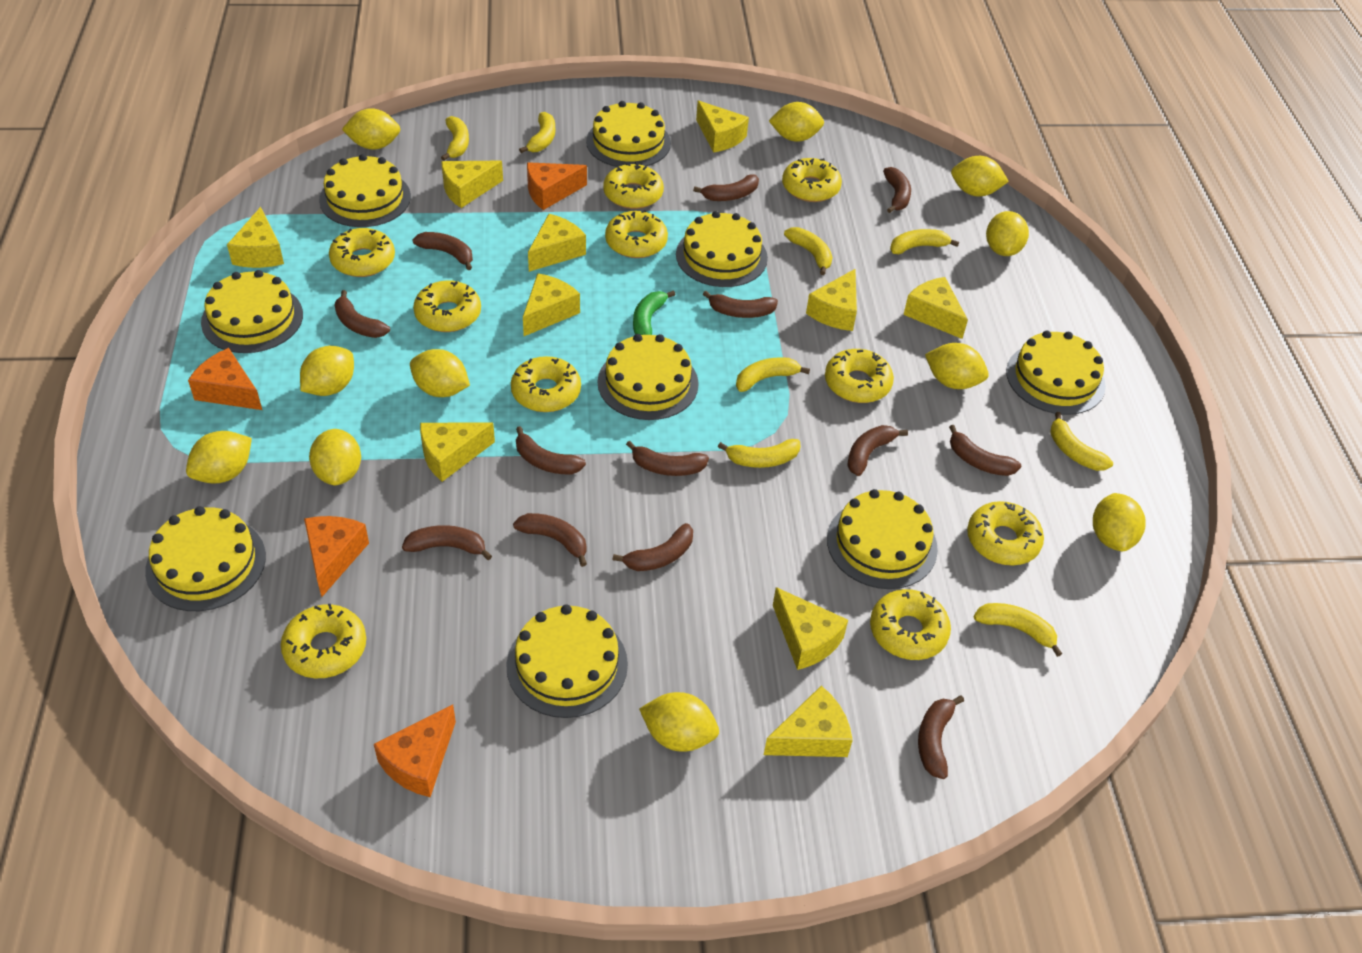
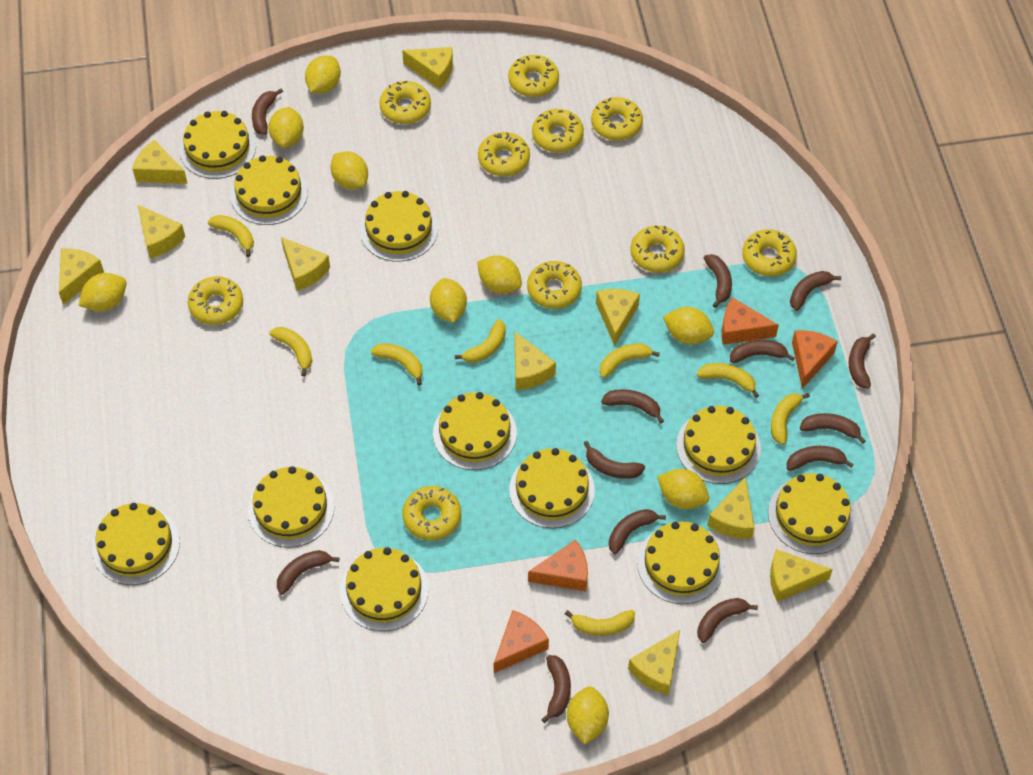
green banana: 1 -> 0
yellow cake: 9 -> 11
yellow lemon: 11 -> 9

